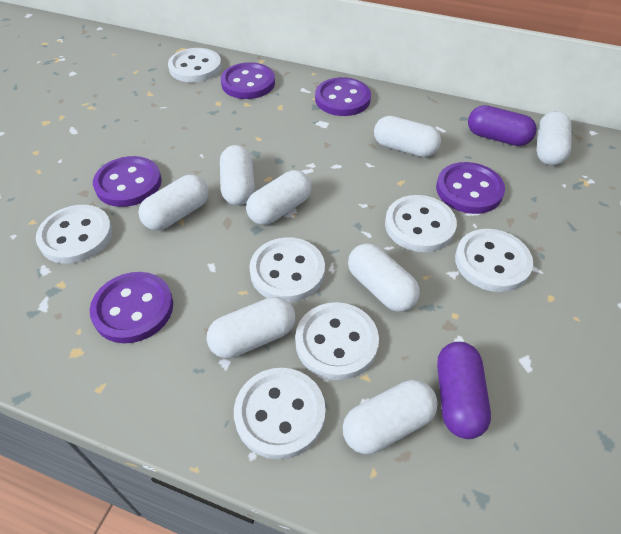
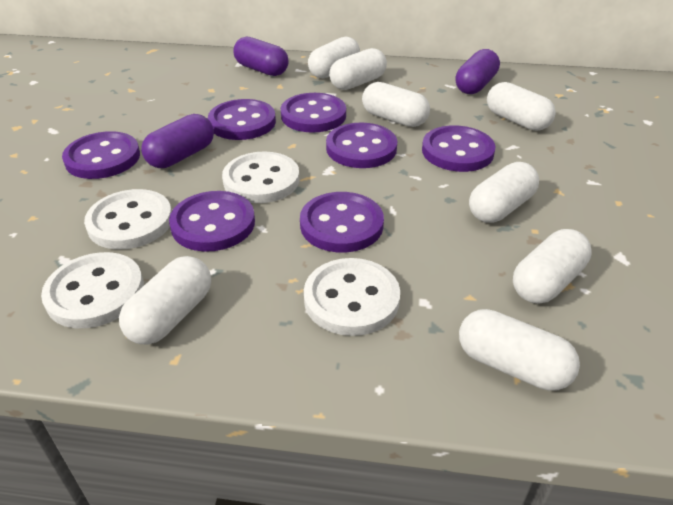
purple button: 5 -> 7
purple capsule: 2 -> 3
white button: 7 -> 4

